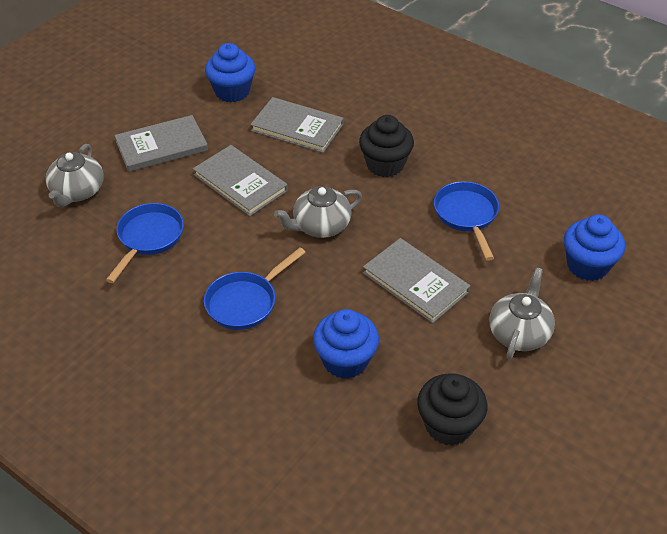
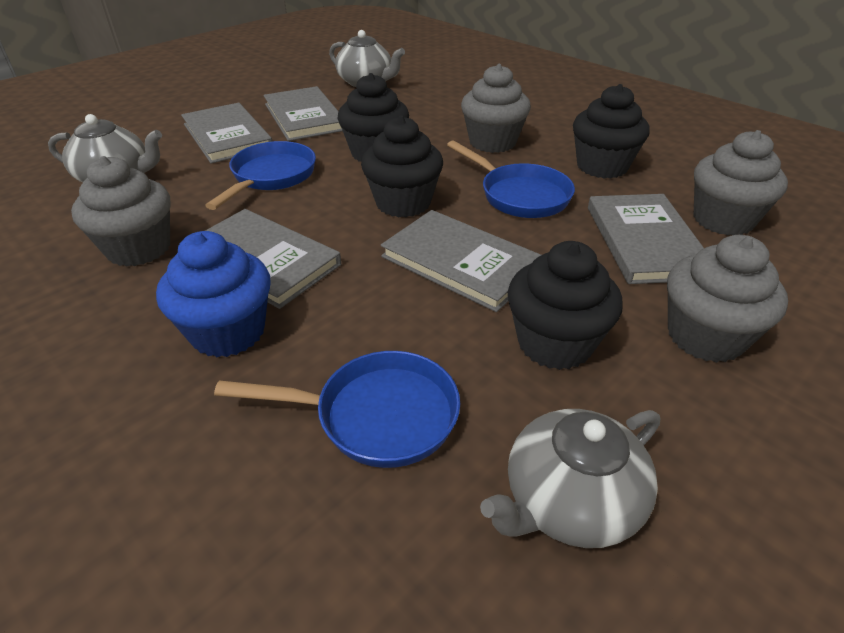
black cupcake: 2 -> 4
blue cupcake: 3 -> 1
grey book: 4 -> 5
grey cupcake: 0 -> 4

